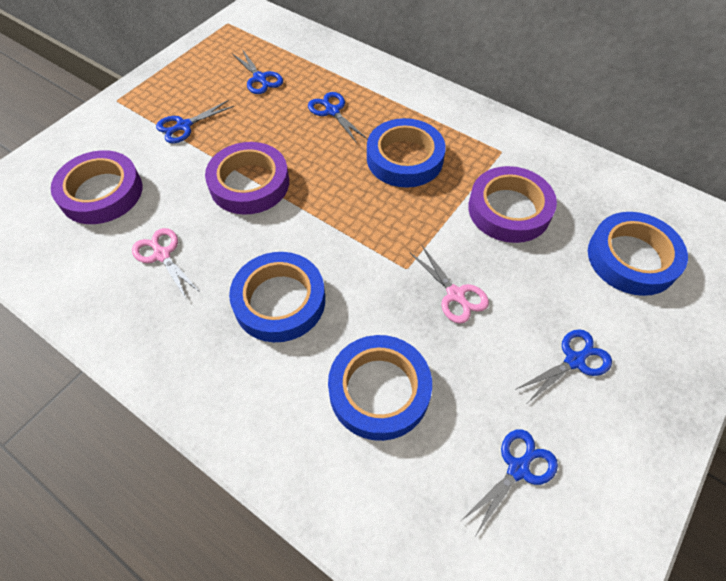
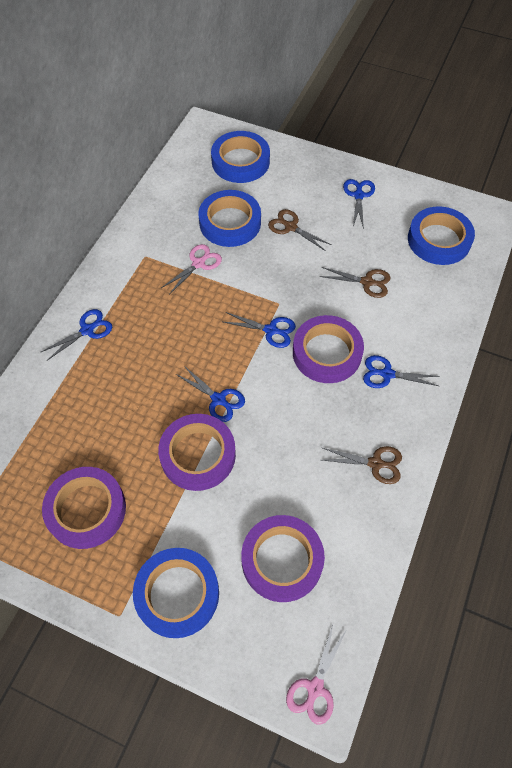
brown scissors: 0 -> 3
purple tape: 3 -> 4

